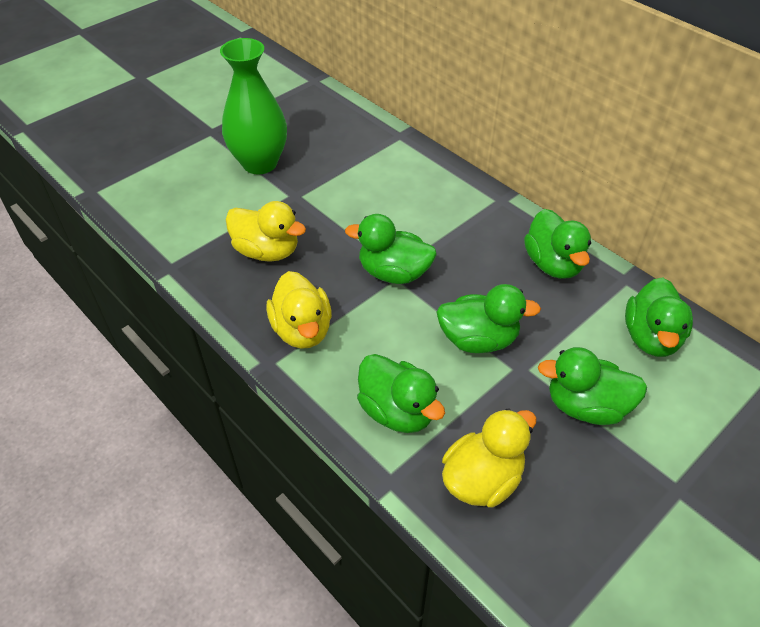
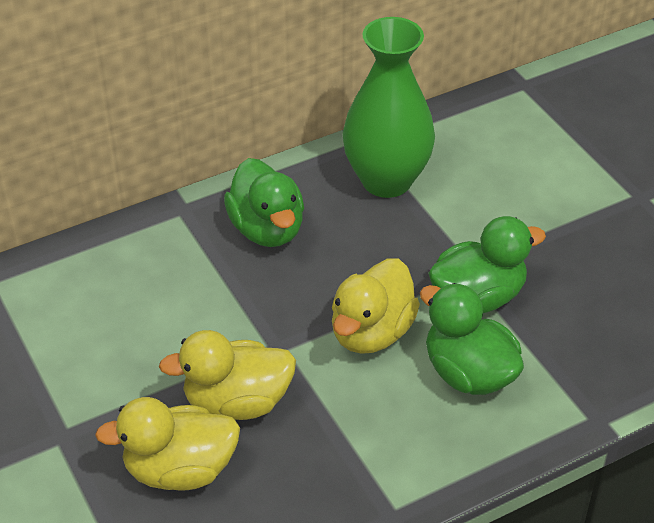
green duck: 6 -> 3

